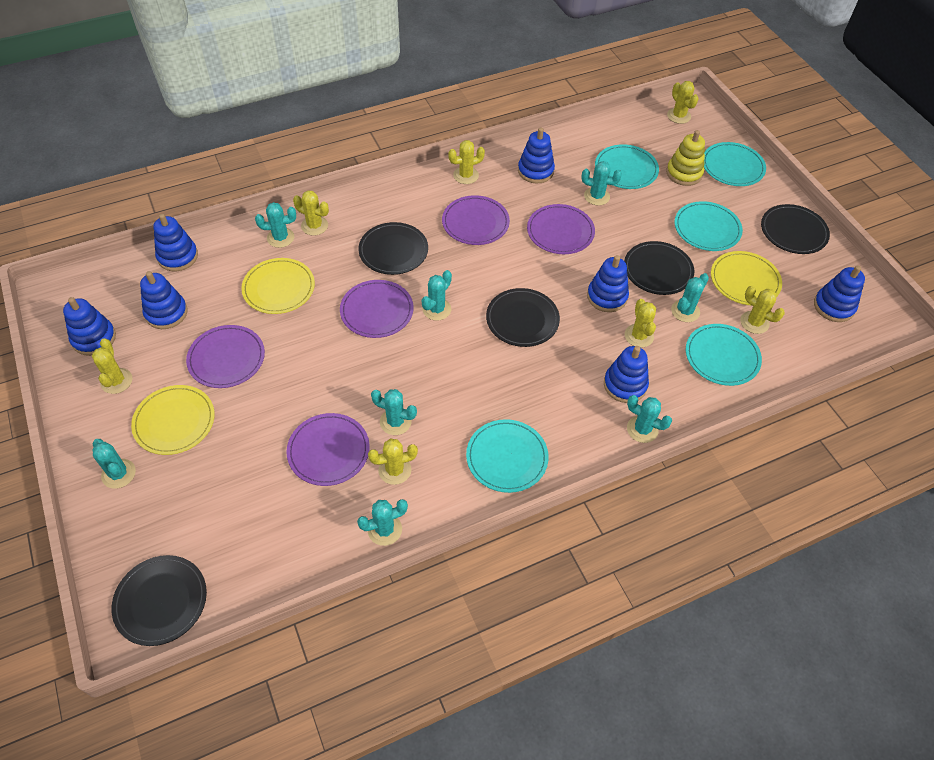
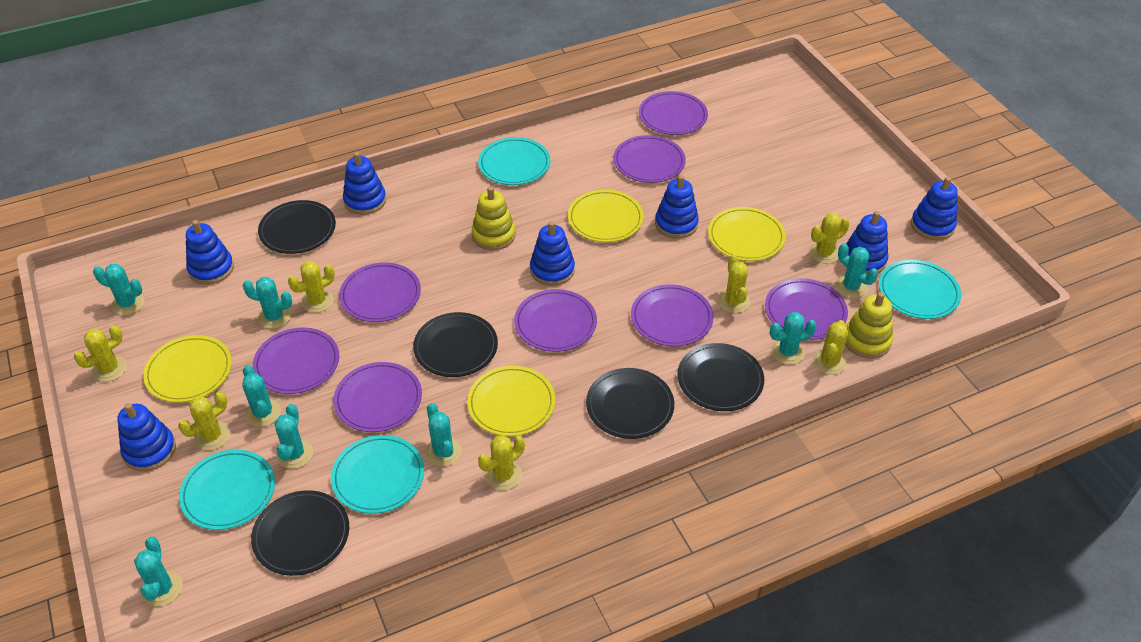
purple plate: 5 -> 8
turquoise plate: 5 -> 4
yellow plate: 3 -> 4
yellow stacking toy: 1 -> 2

